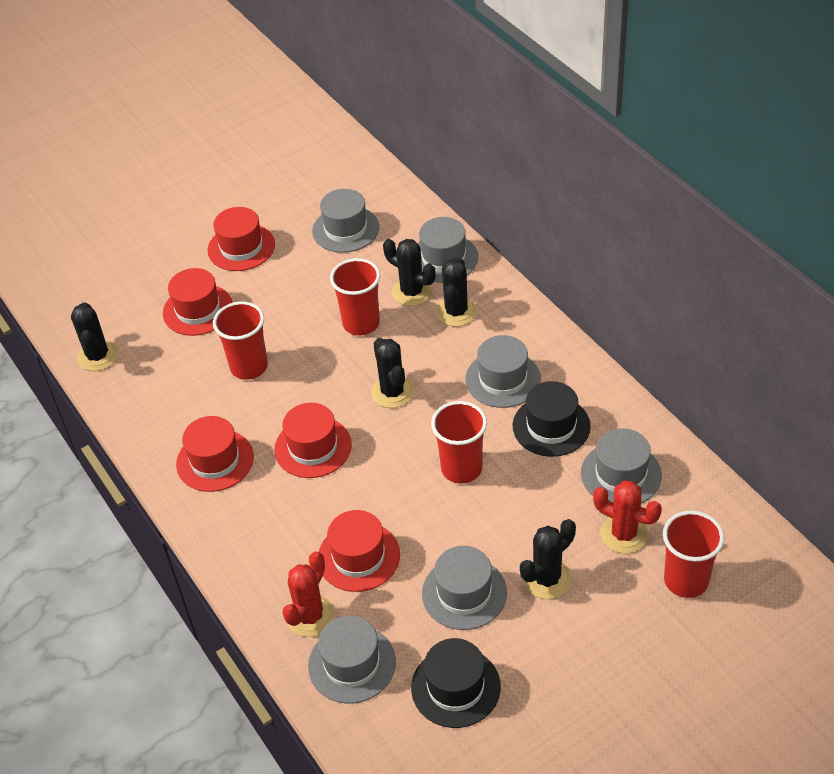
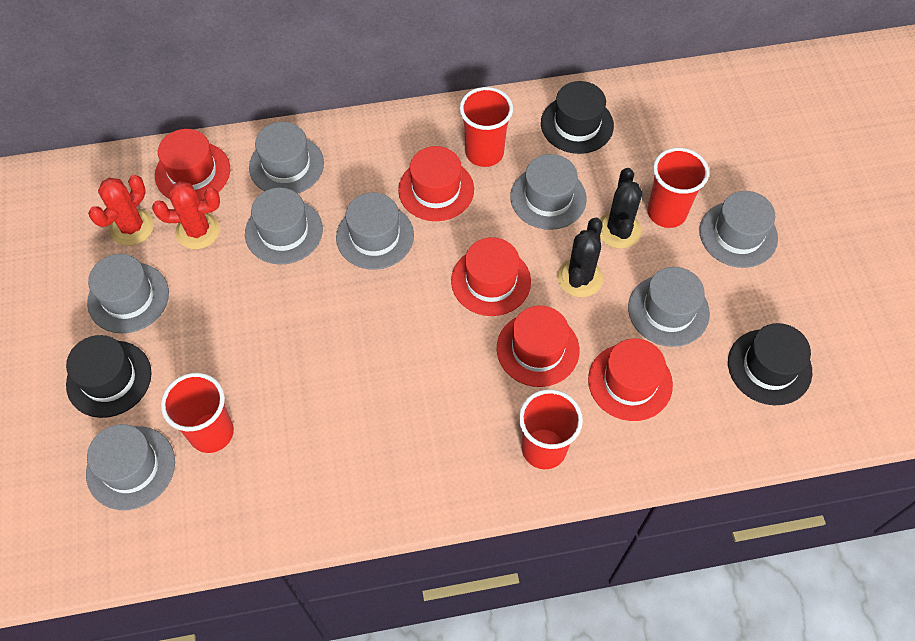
black cactus: 5 -> 2
black hat: 2 -> 3
grey hat: 6 -> 8

